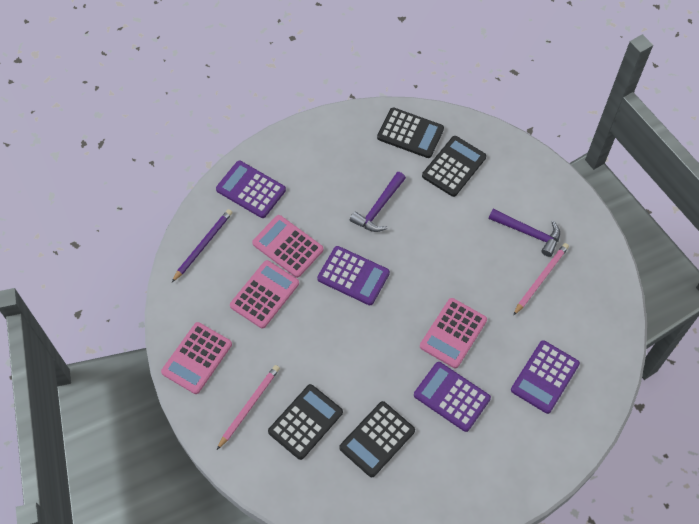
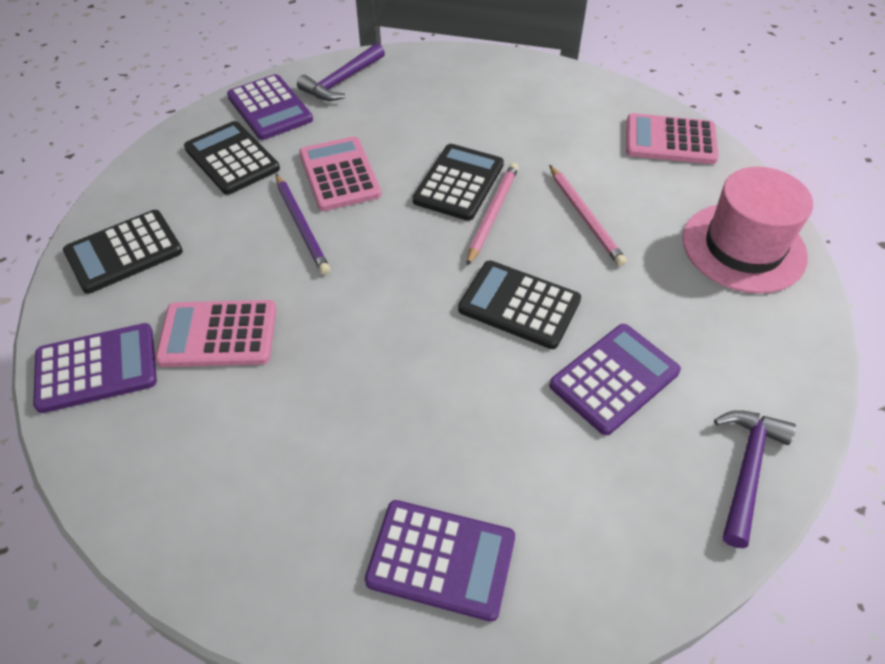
pink calculator: 4 -> 3
pink hat: 0 -> 1

